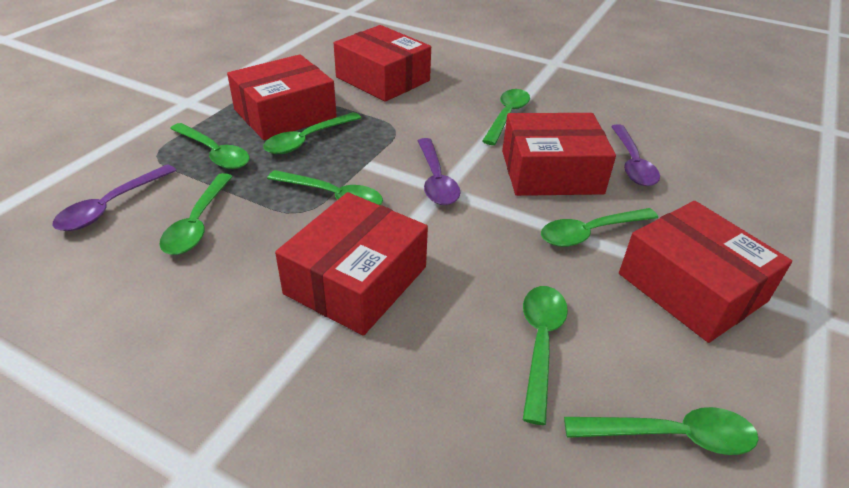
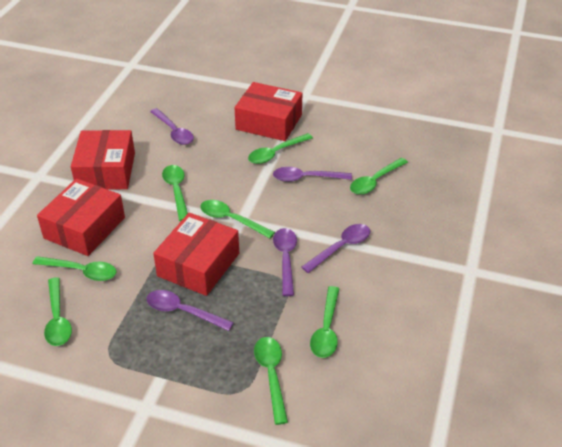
purple spoon: 3 -> 5
red box: 5 -> 4

